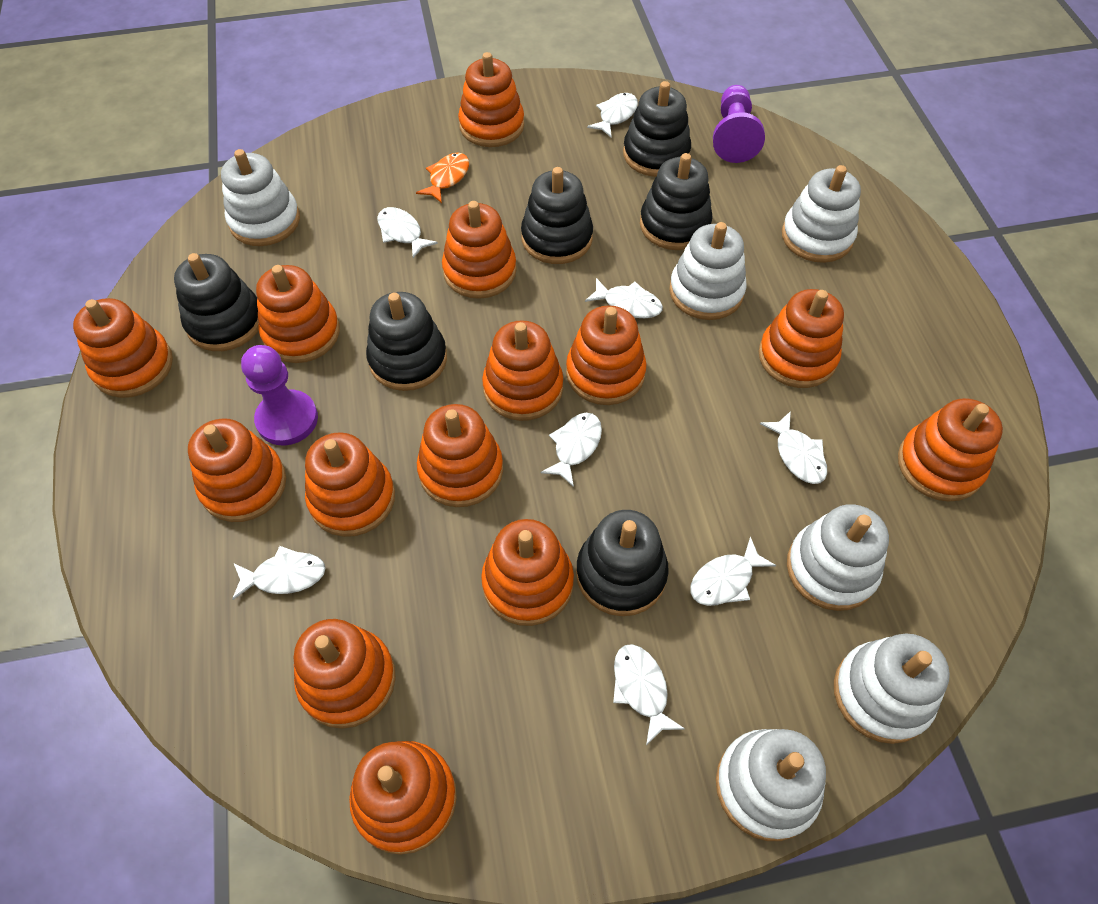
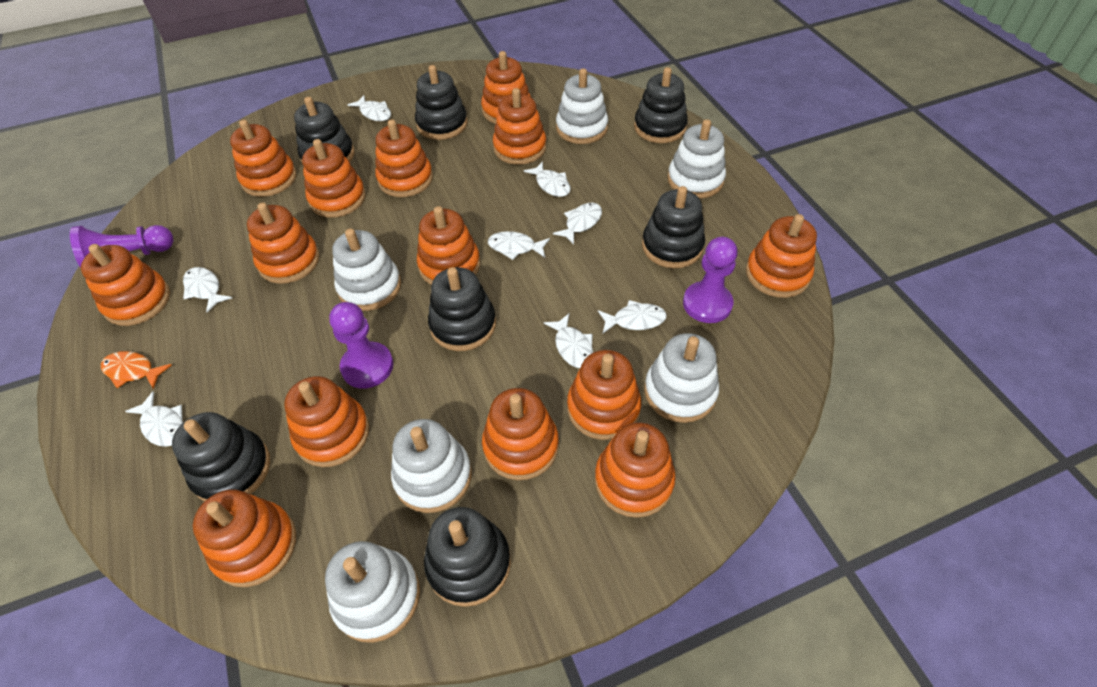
black stacking toy: 6 -> 7
purple pawn: 2 -> 3

